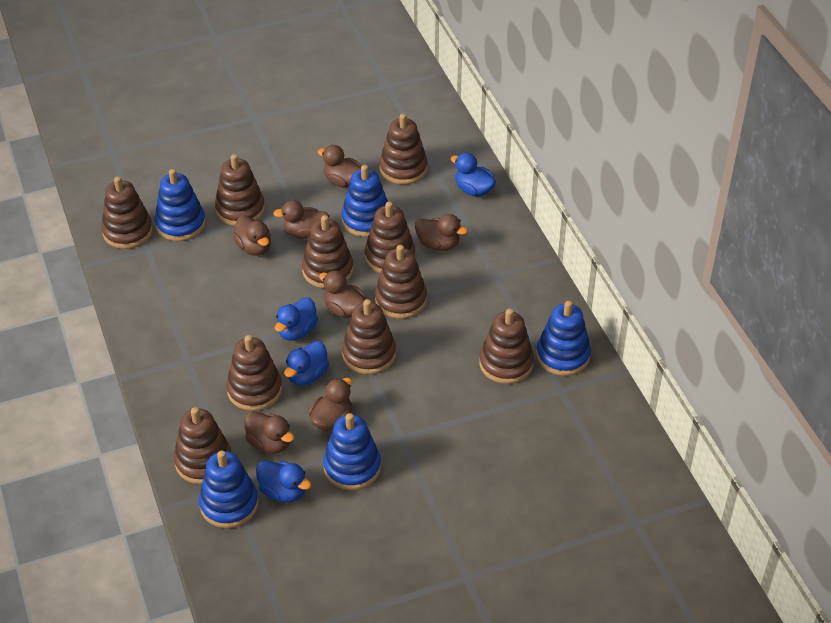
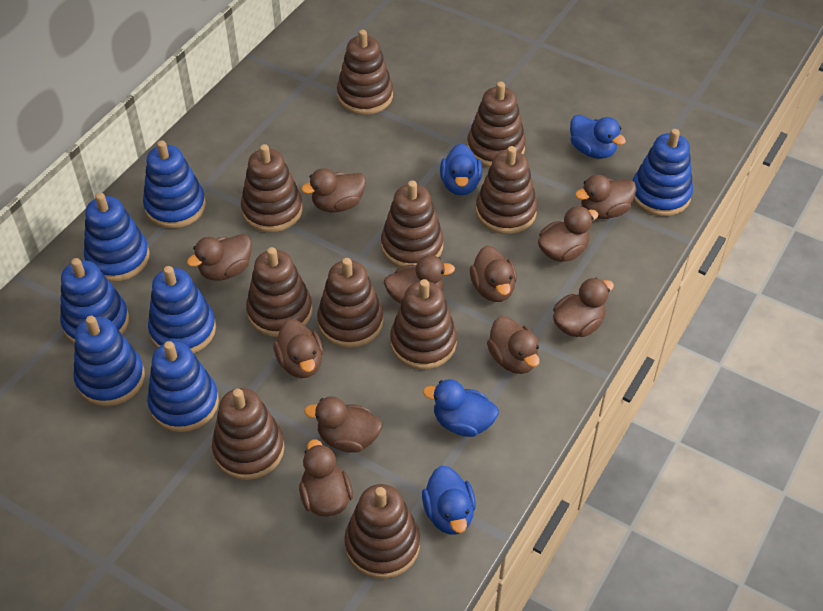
blue stacking toy: 5 -> 7
brown duck: 7 -> 11

